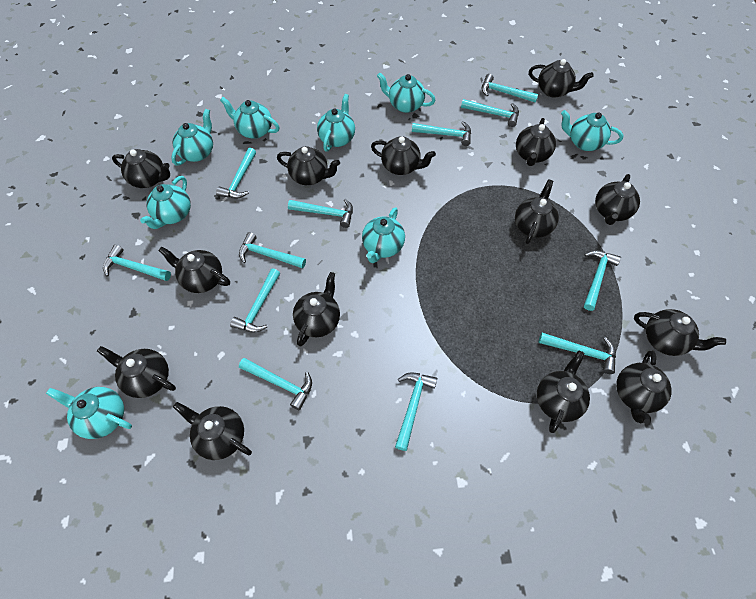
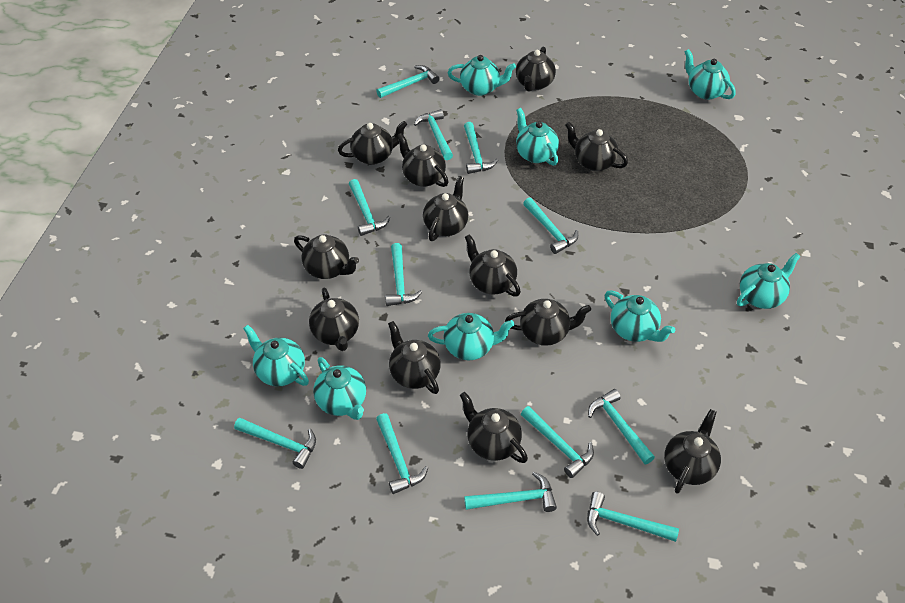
black teapot: 14 -> 12

